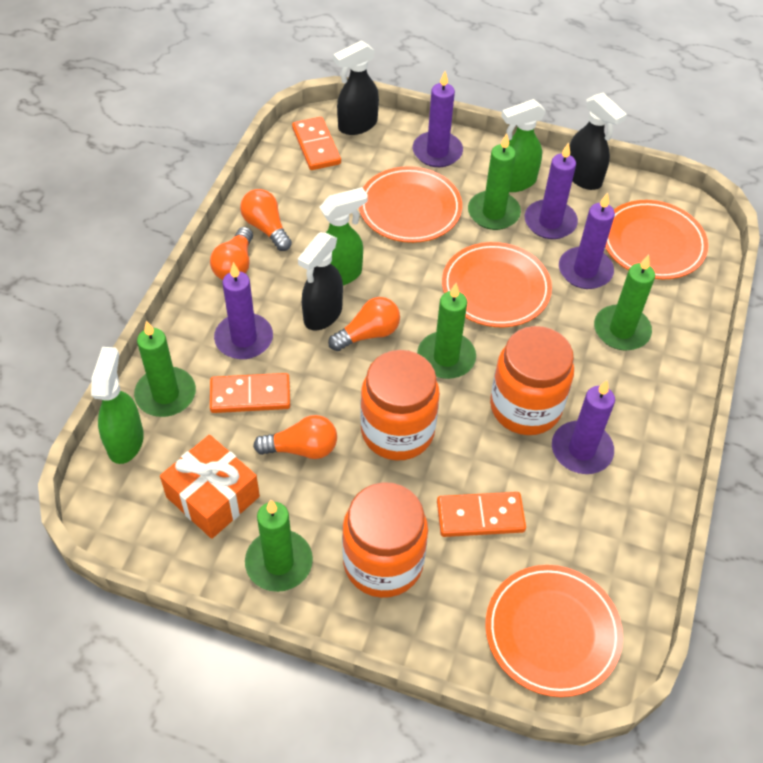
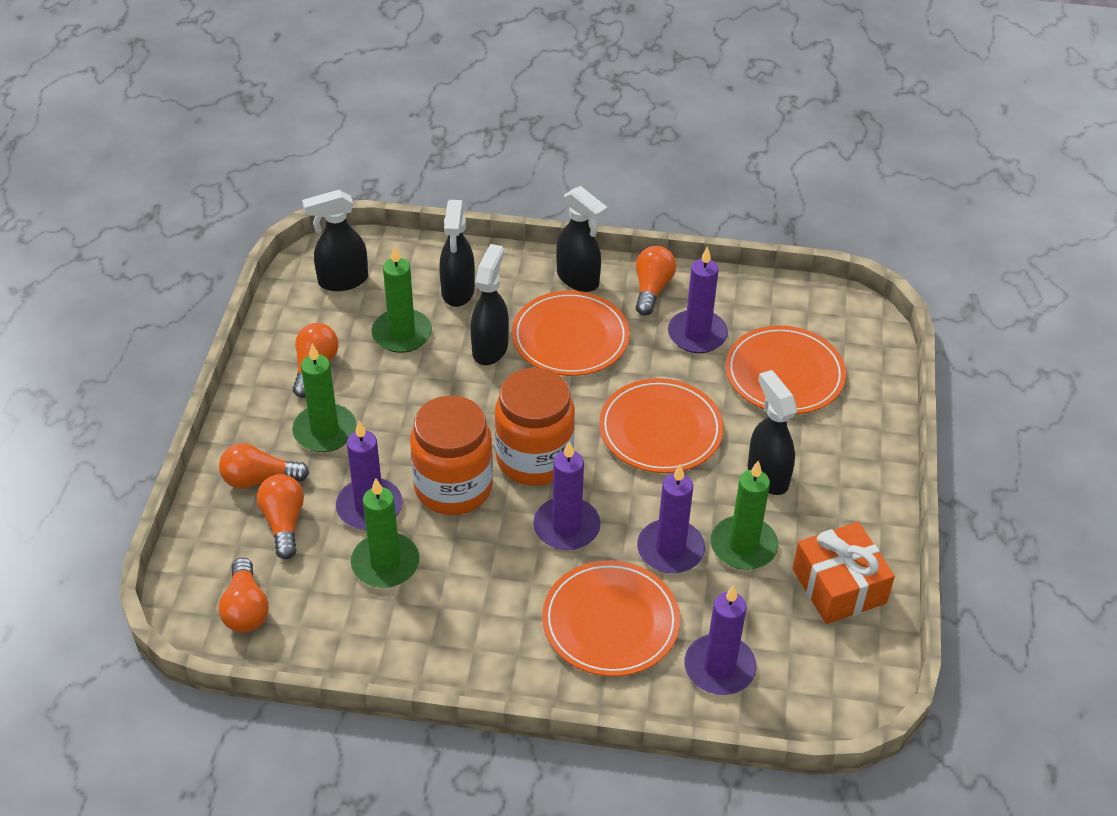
black spray bottle: 3 -> 5
green candle: 5 -> 4
green spray bottle: 3 -> 0
orange domino: 3 -> 0
orange jar: 3 -> 2
orange light bulb: 4 -> 5

